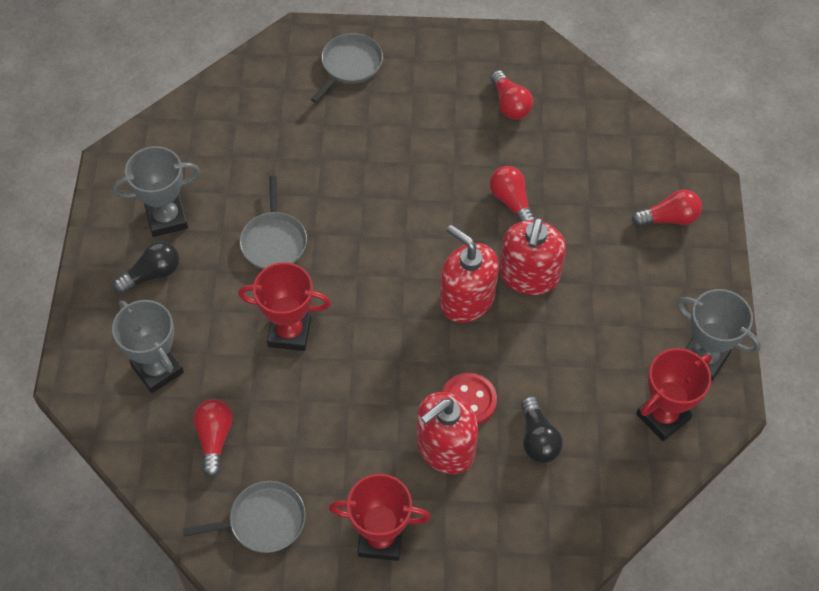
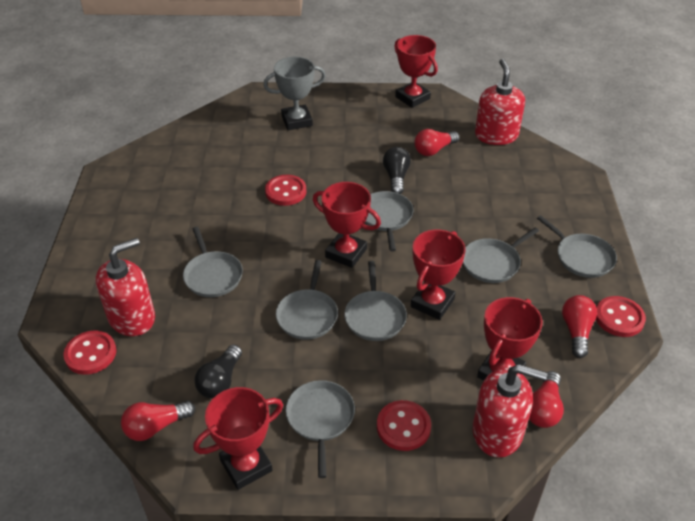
grey pan: 3 -> 7
grey trophy: 3 -> 1
red button: 1 -> 4
red trophy: 3 -> 5

